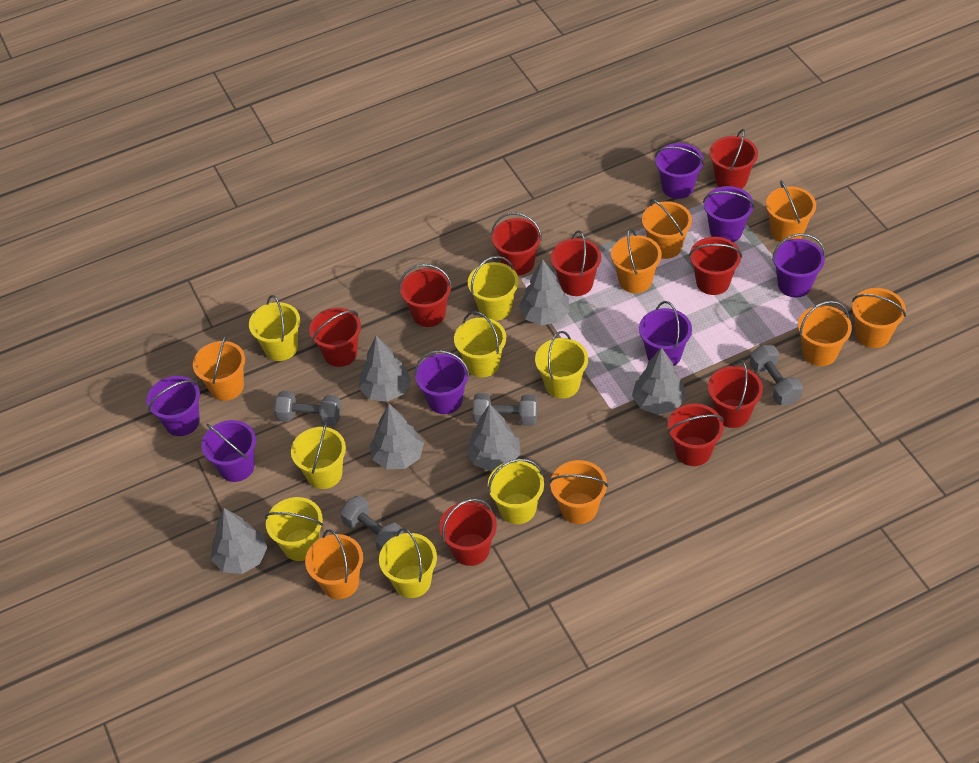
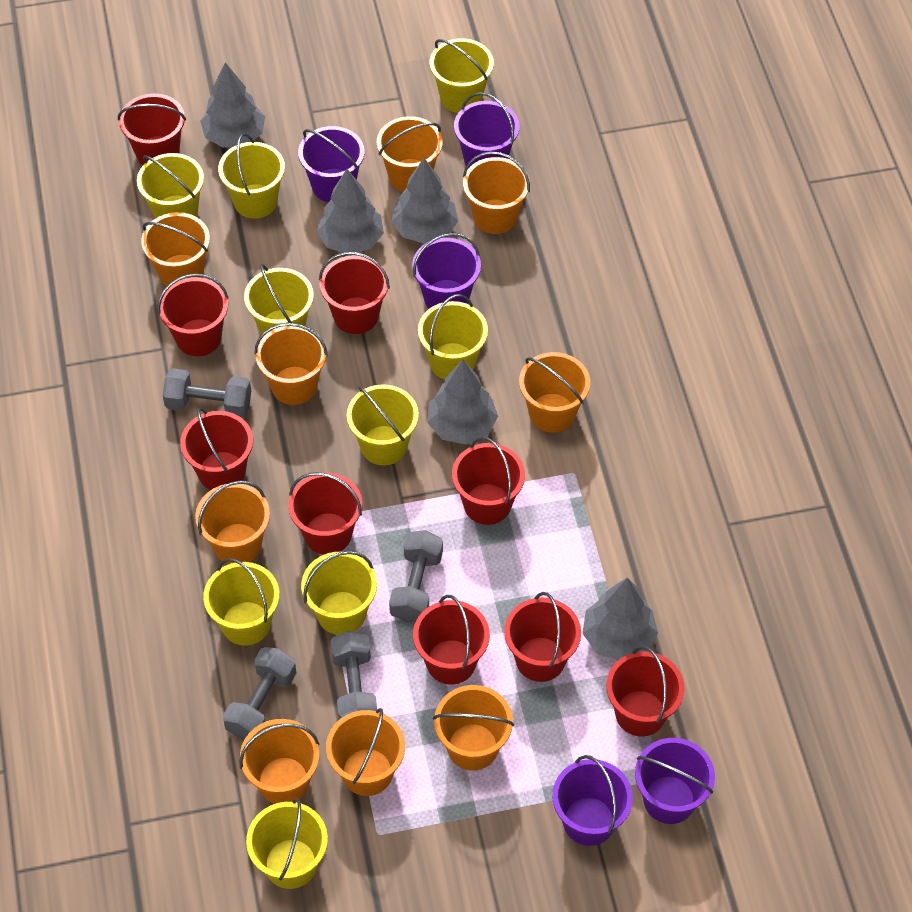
grey tree: 6 -> 5
orange bucket: 8 -> 9
purple bucket: 7 -> 5
yellow bucket: 8 -> 9

